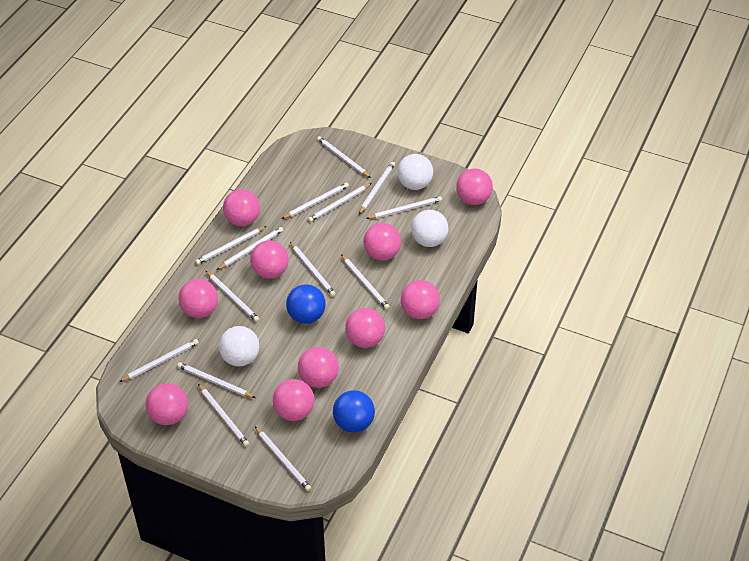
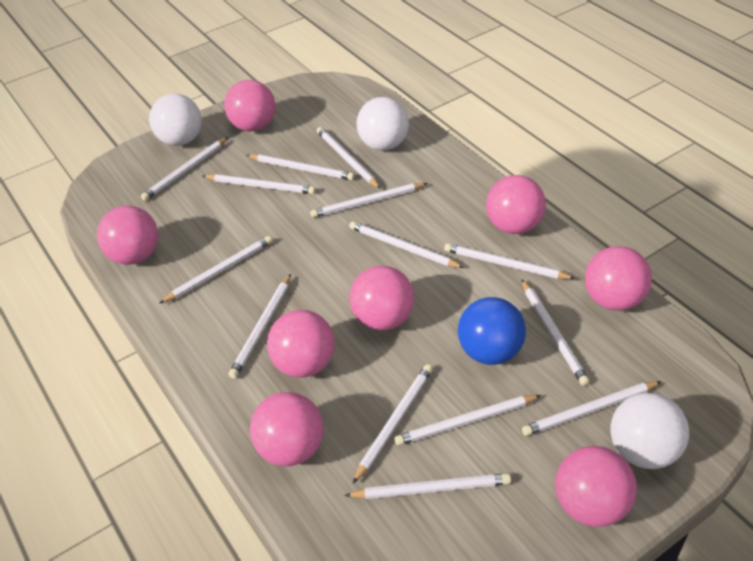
blue ball: 2 -> 1
pink ball: 10 -> 8

